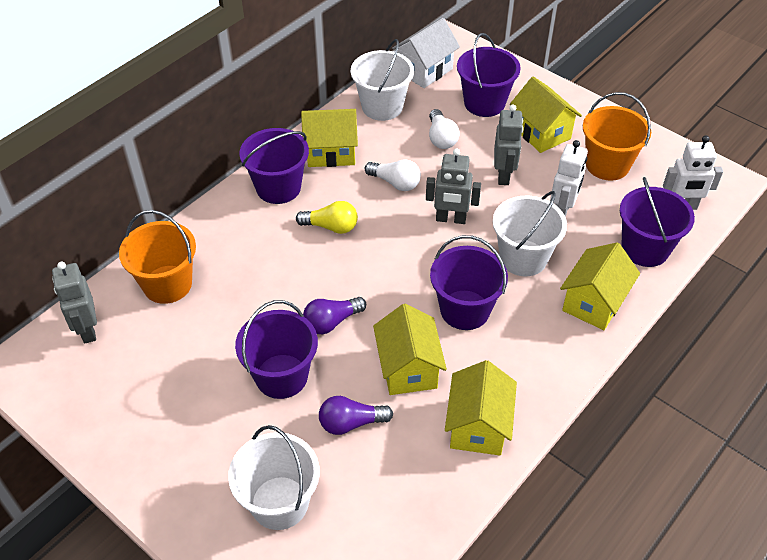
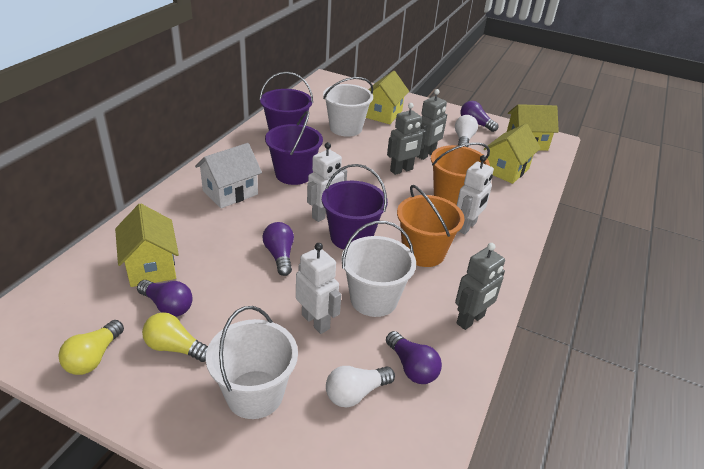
purple bucket: 5 -> 3
purple light bulb: 2 -> 4
white robot: 2 -> 3
yellow house: 5 -> 4
yellow light bulb: 1 -> 2

